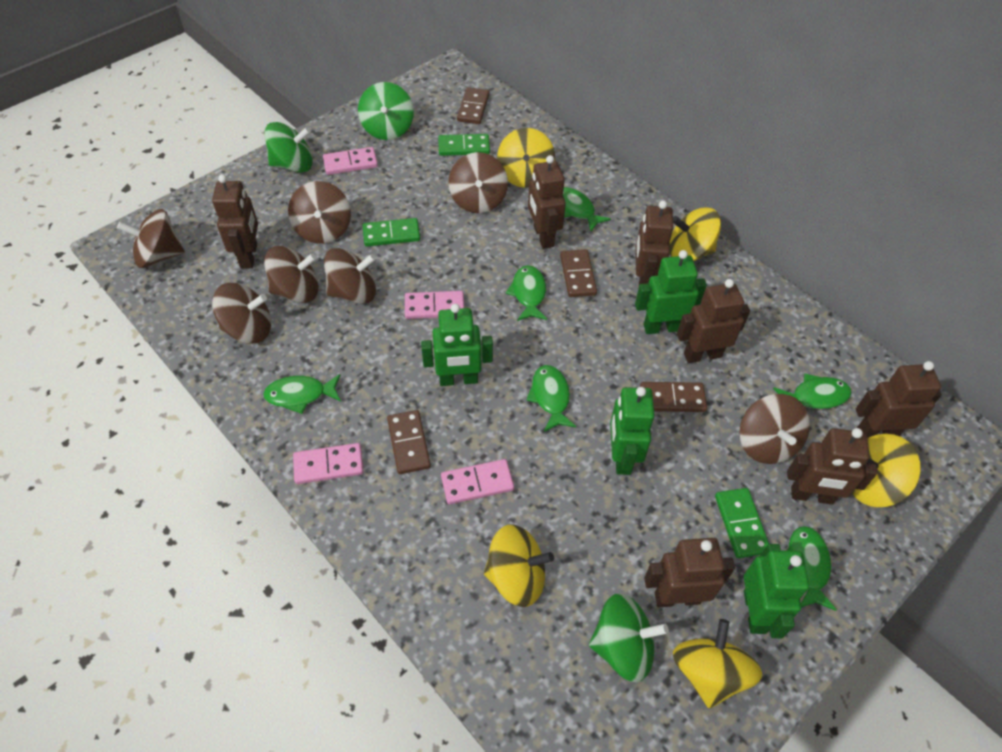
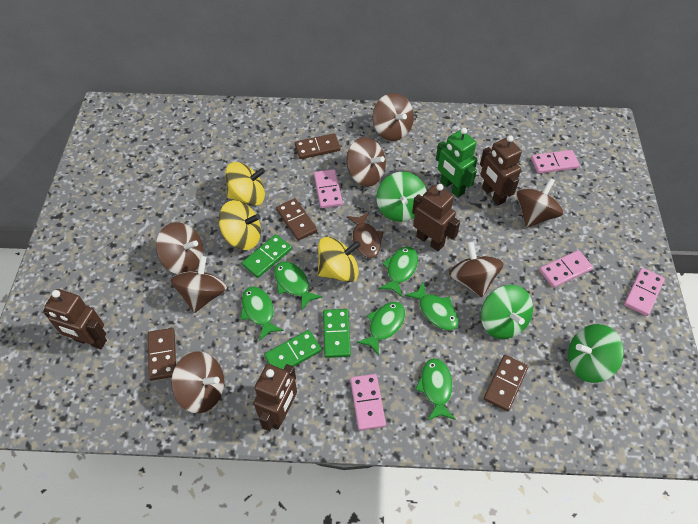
brown fish: 0 -> 1
brown robot: 7 -> 4
green robot: 4 -> 1
pink domino: 4 -> 5
yellow spinning top: 5 -> 3

